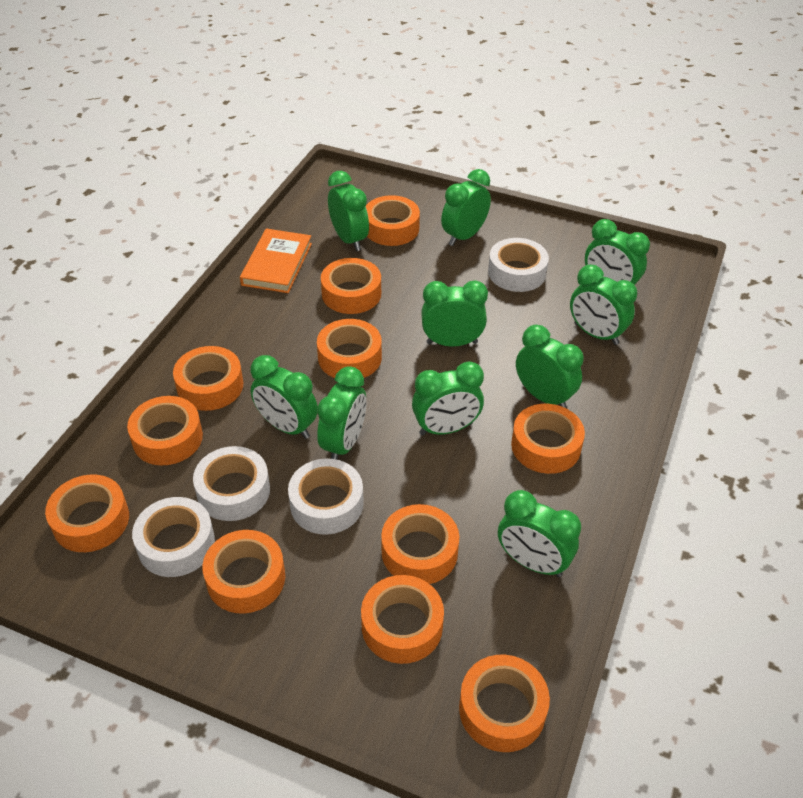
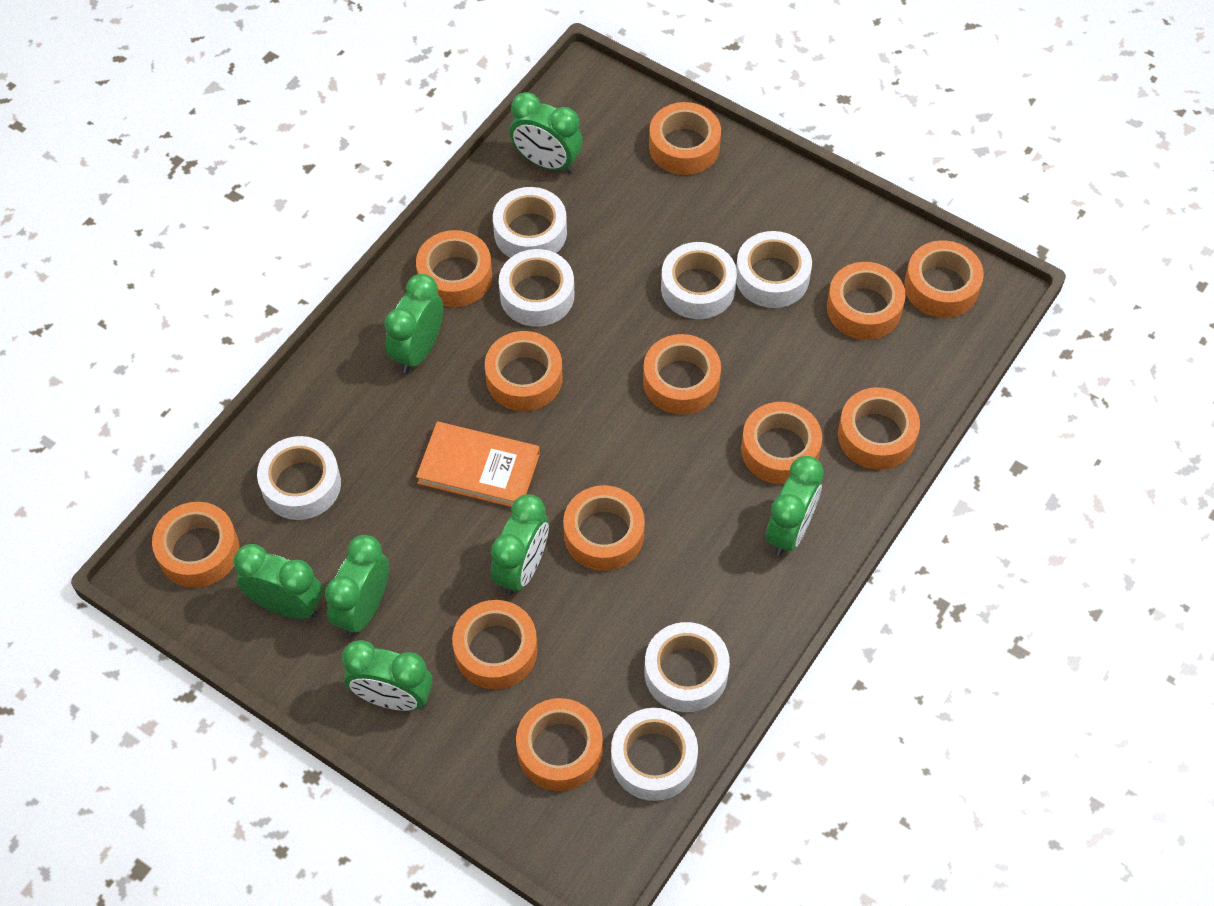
green clock: 10 -> 7
orange tape: 11 -> 12
white tape: 4 -> 7

